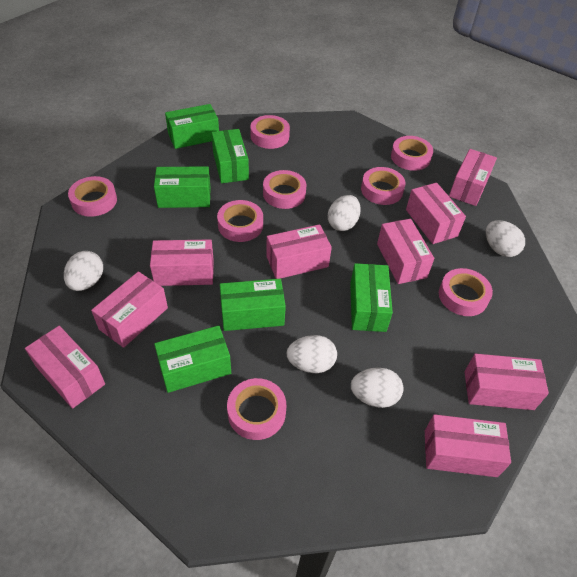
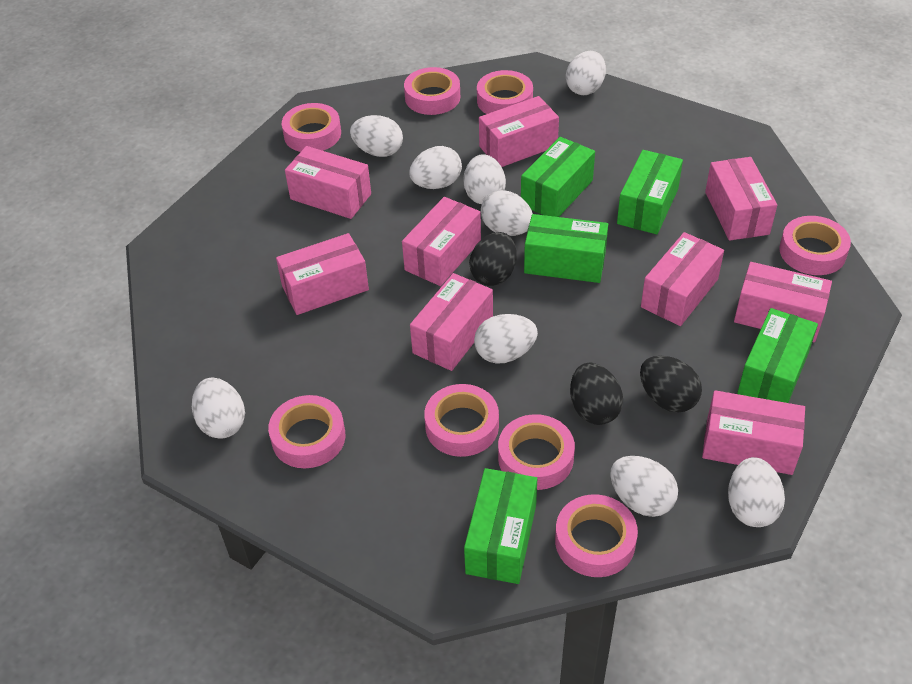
black egg: 0 -> 3
green box: 6 -> 5
white egg: 5 -> 9

